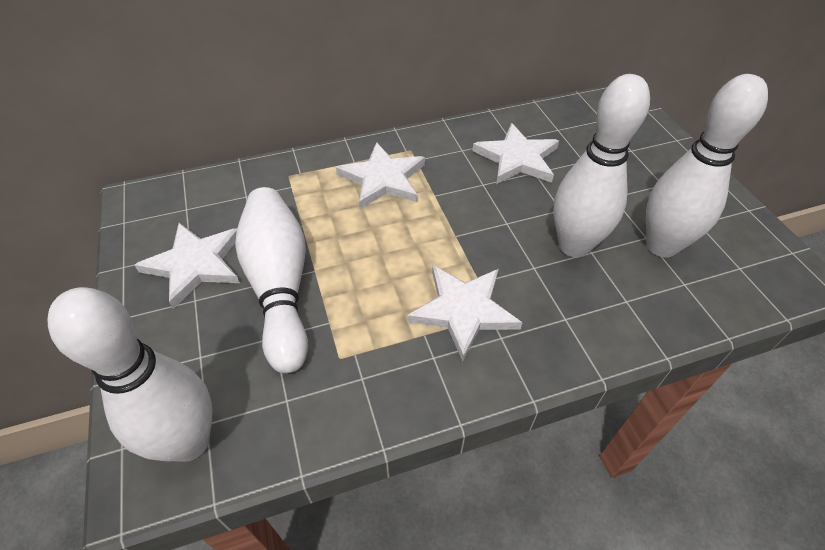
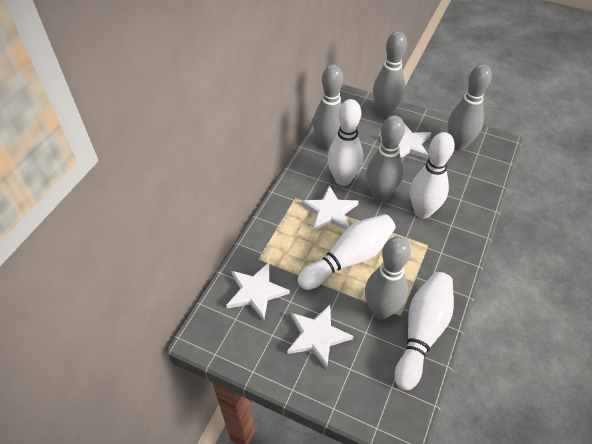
grey bowling pin: 0 -> 5

